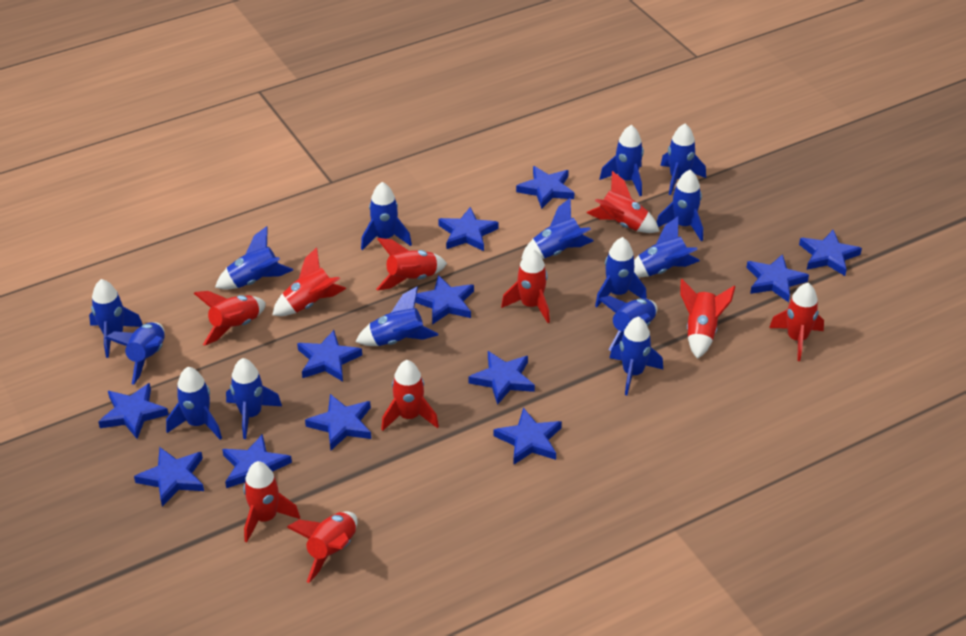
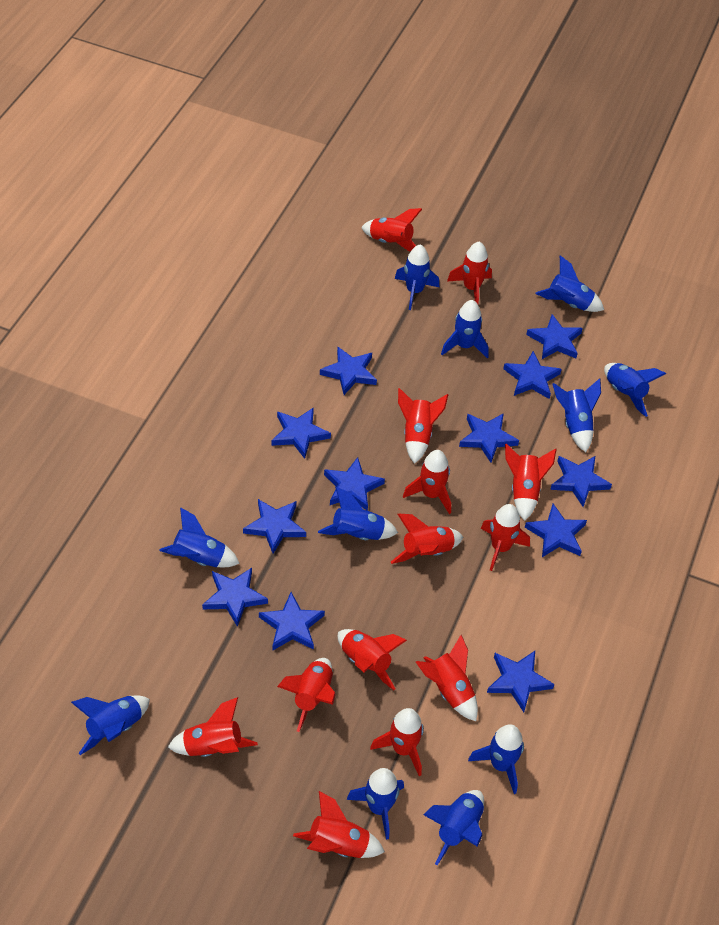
blue rocket: 15 -> 11
red rocket: 10 -> 13

